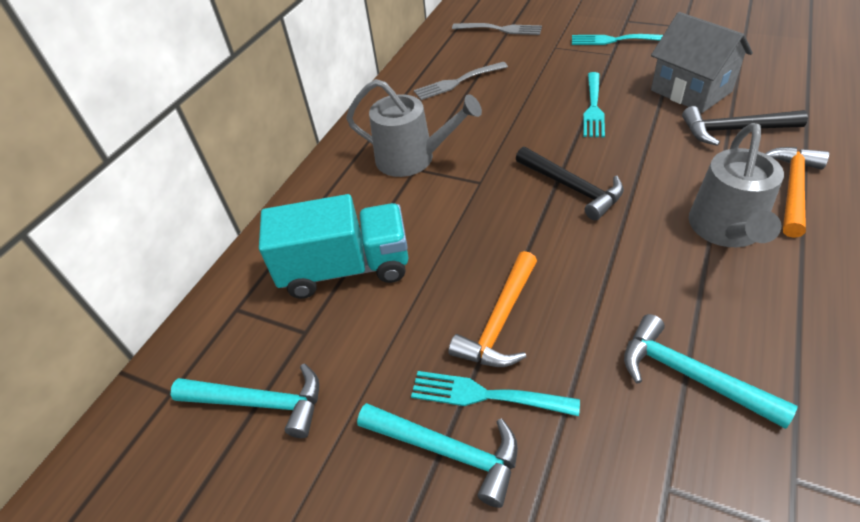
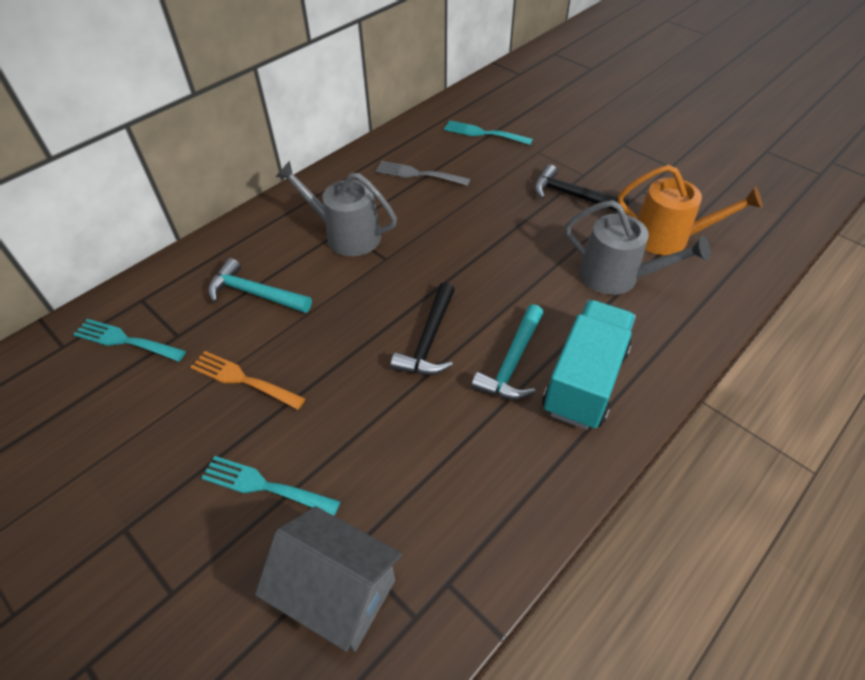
grey fork: 2 -> 1
orange fork: 0 -> 1
orange hammer: 2 -> 0
orange watering can: 0 -> 1
turquoise hammer: 3 -> 2

